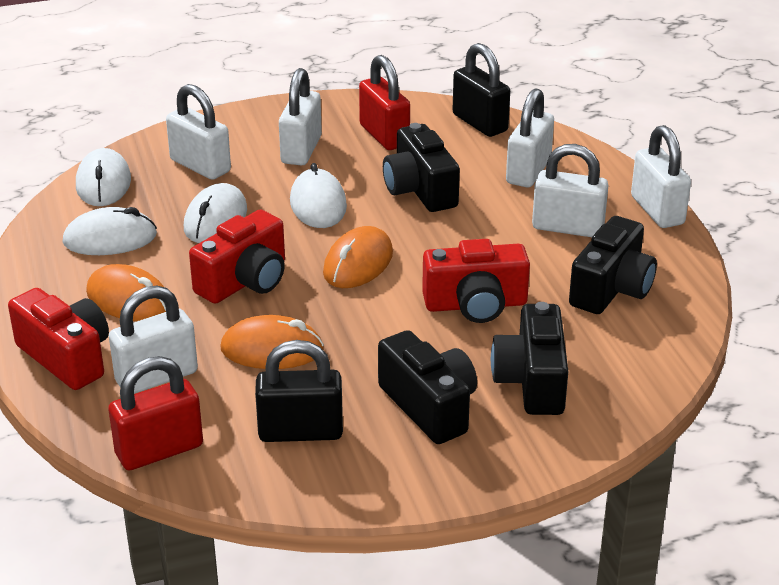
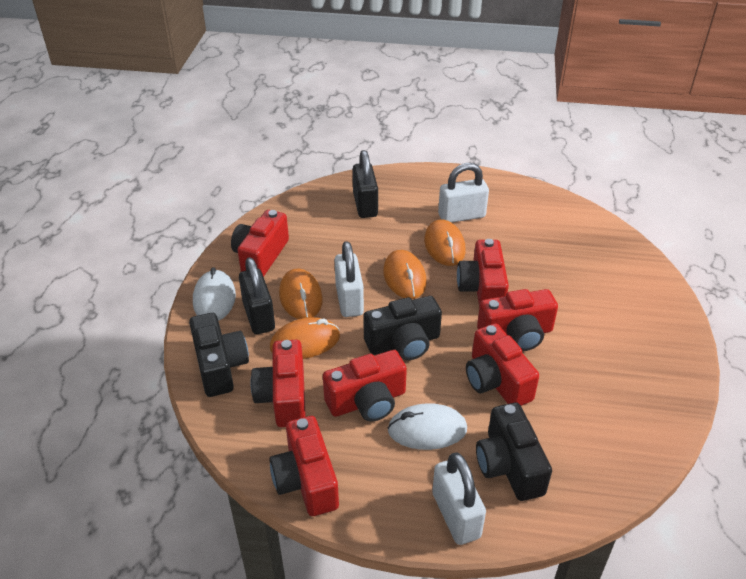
black camera: 4 -> 3
orange mouse: 3 -> 4
red camera: 3 -> 7
red padlock: 2 -> 0
white mouse: 4 -> 2
white padlock: 6 -> 3

